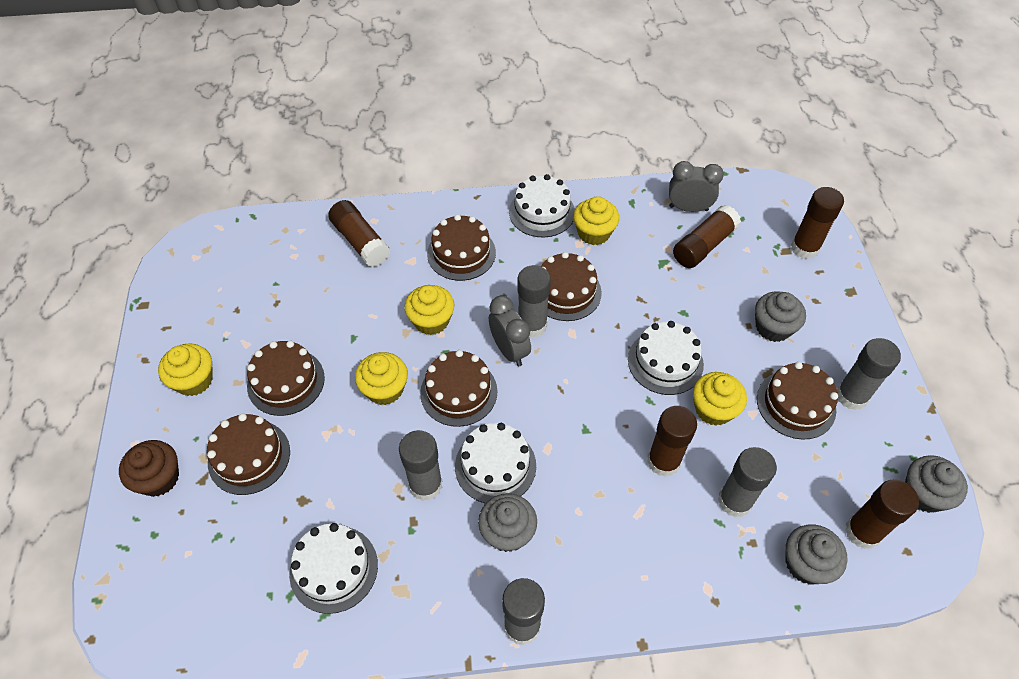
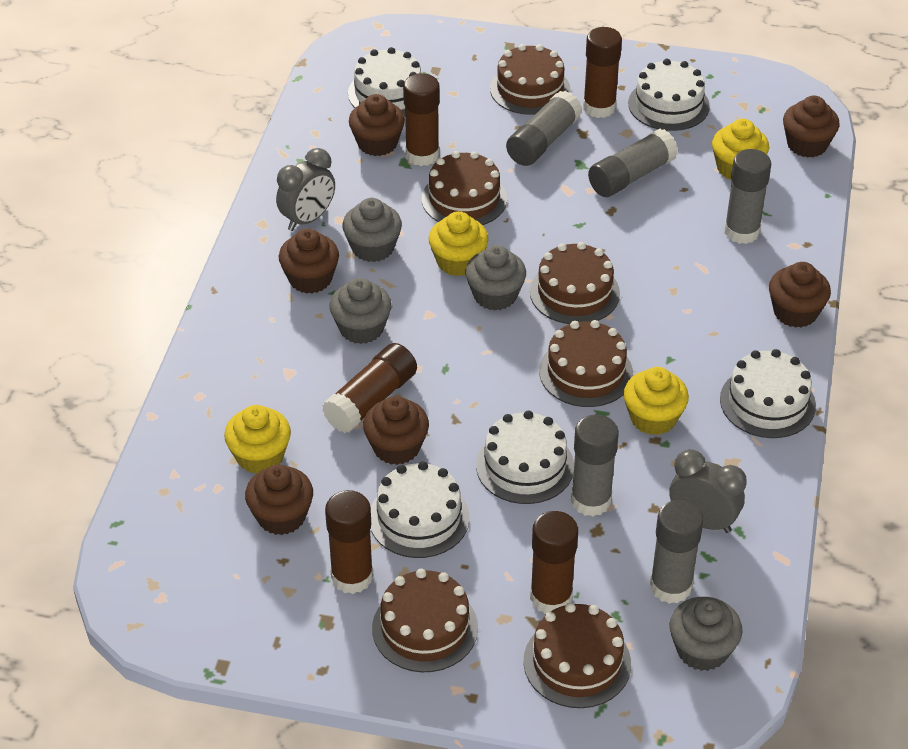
brown cupcake: 1 -> 6
white cake: 4 -> 5
yellow cupcake: 5 -> 4

